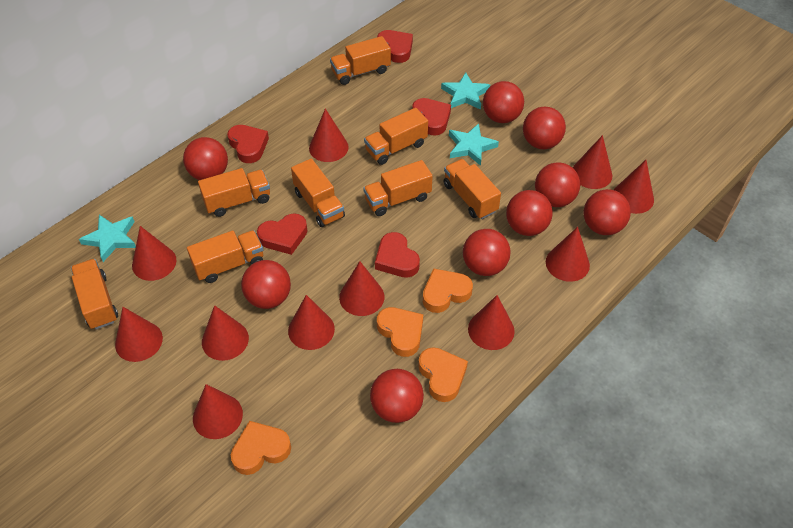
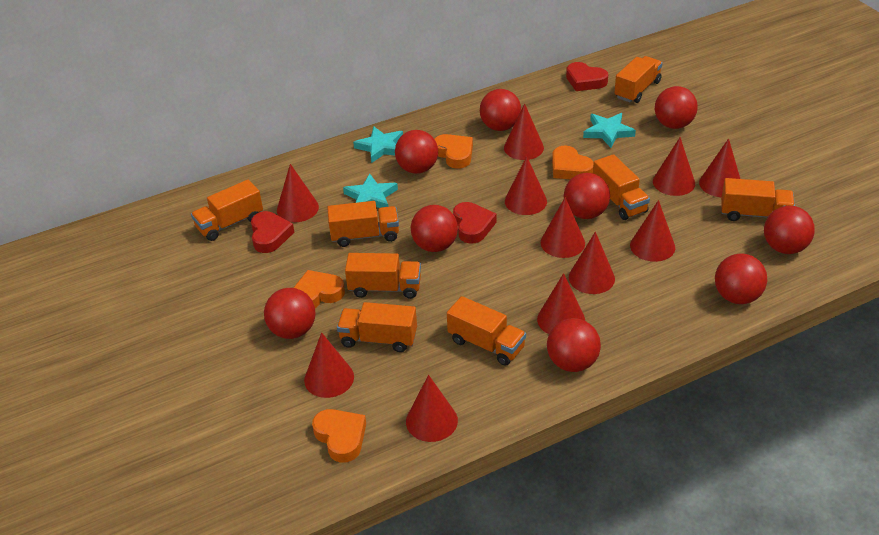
red heart: 5 -> 3

